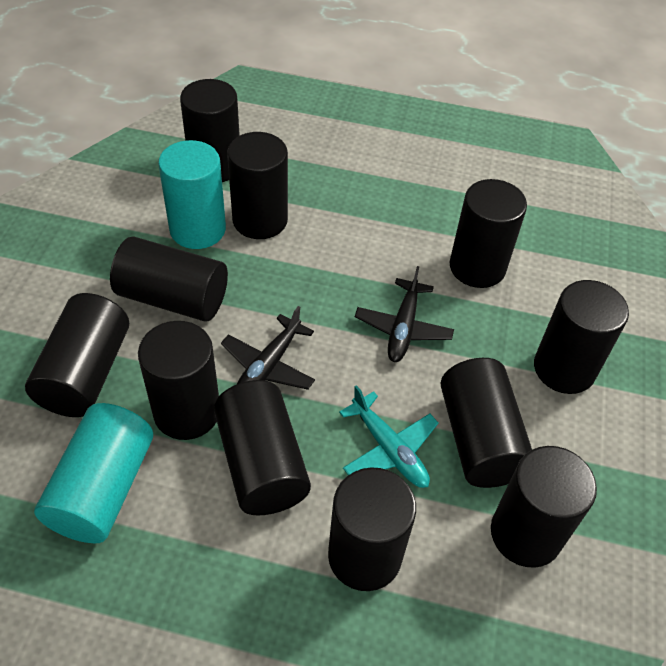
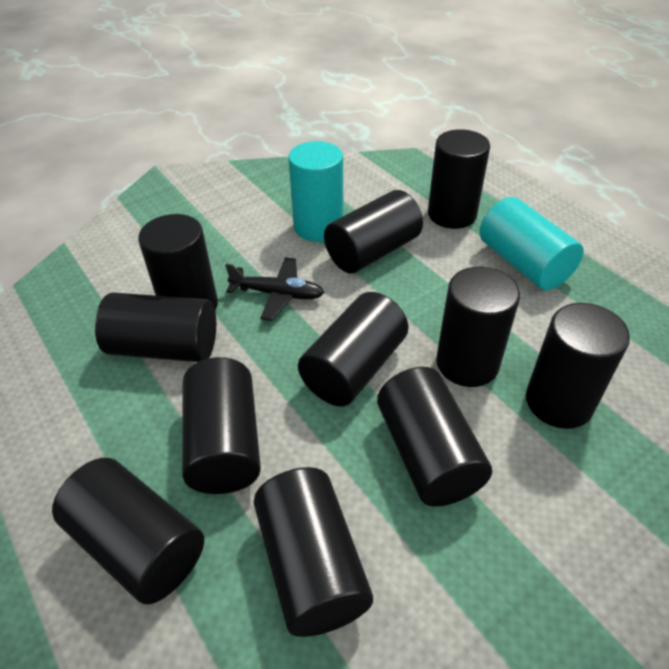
black plane: 2 -> 1
turquoise plane: 1 -> 0

